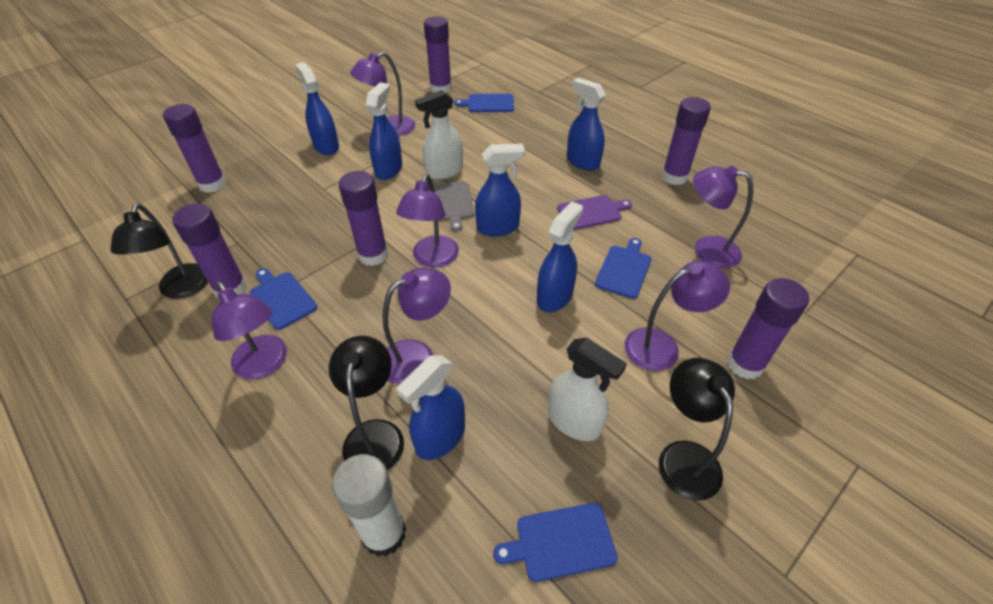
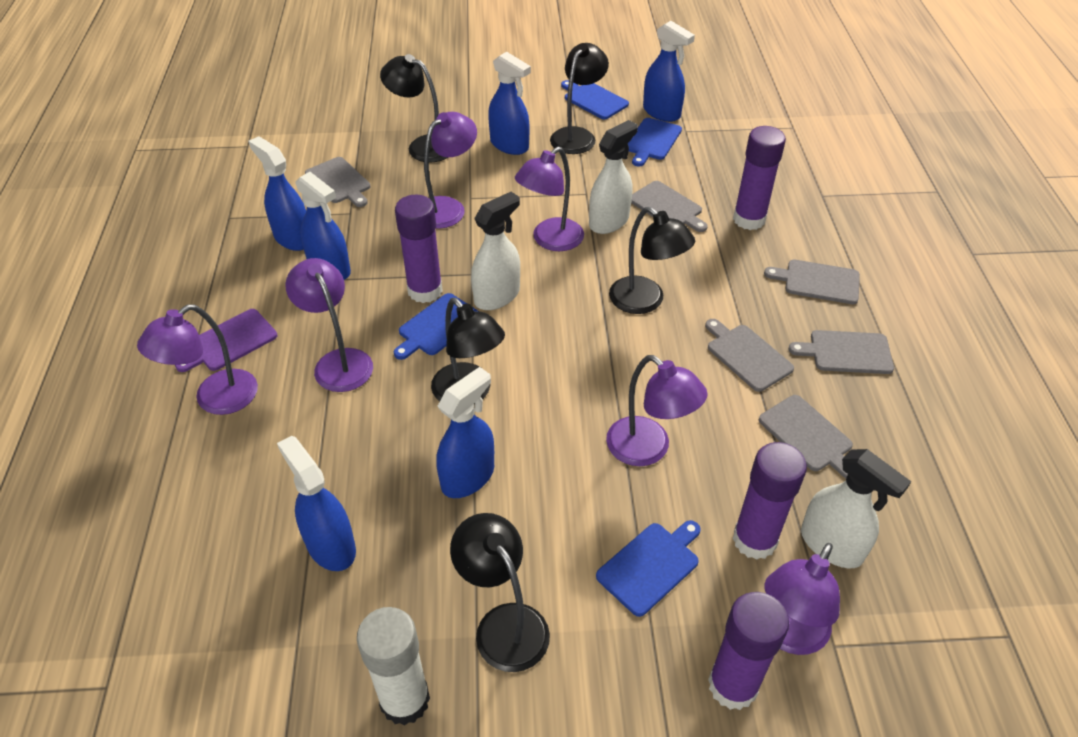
black lamp: 3 -> 5
grey cutting board: 1 -> 6
purple glue stick: 6 -> 4
white spray bottle: 2 -> 3

